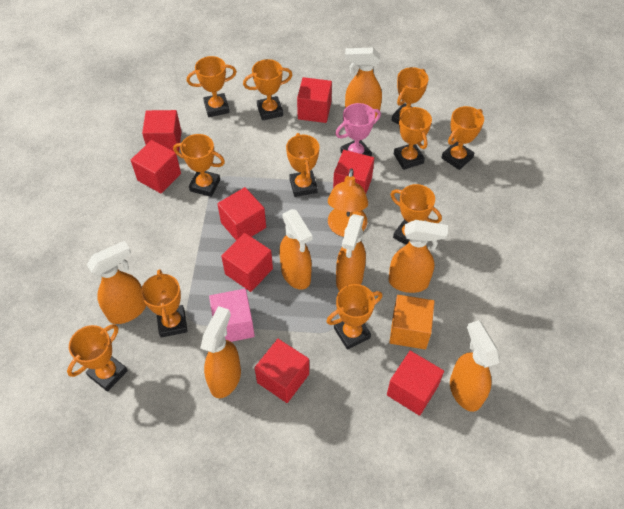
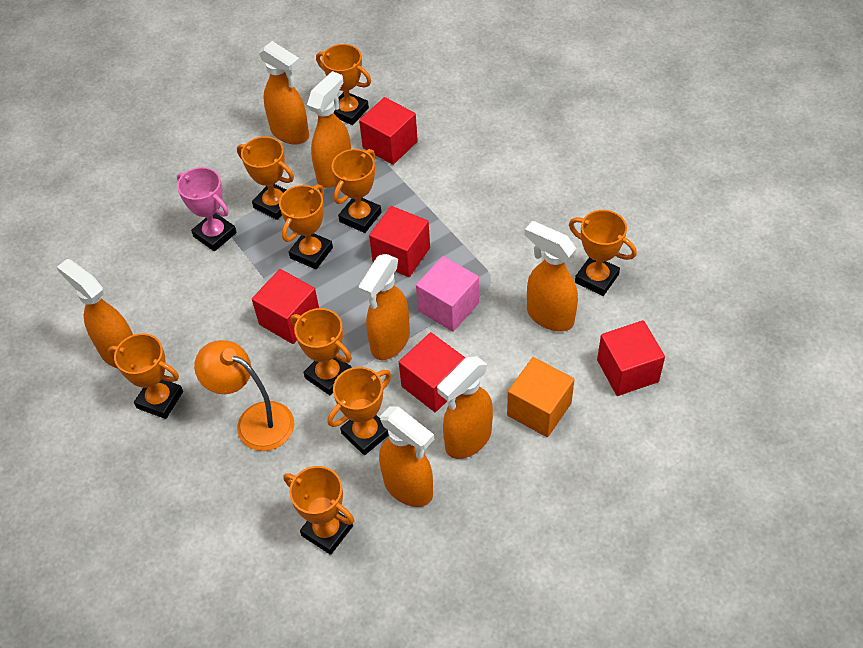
orange trophy: 11 -> 9
red cube: 8 -> 5

